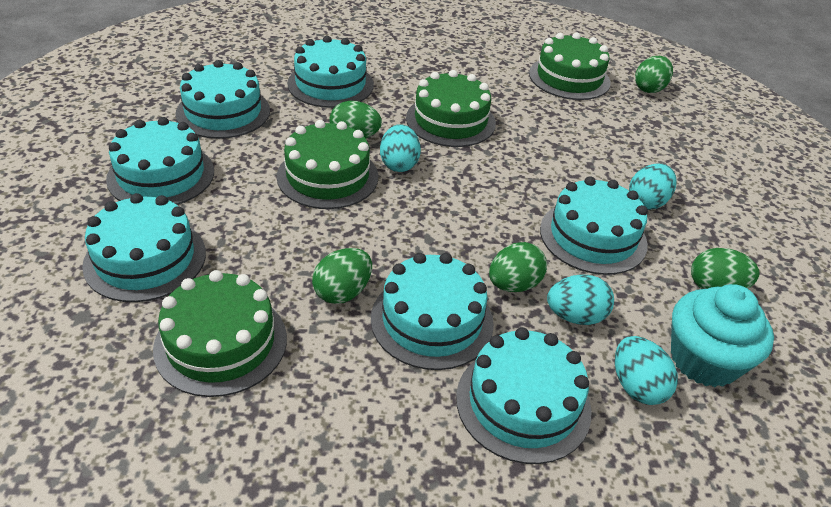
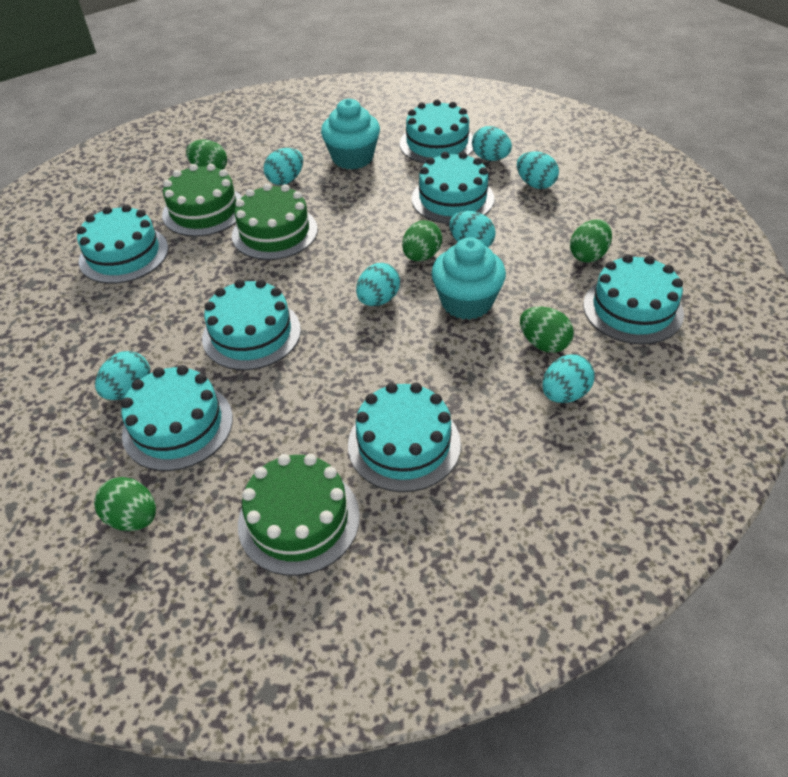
green cake: 4 -> 3
turquoise cupcake: 1 -> 2
turquoise egg: 4 -> 7

